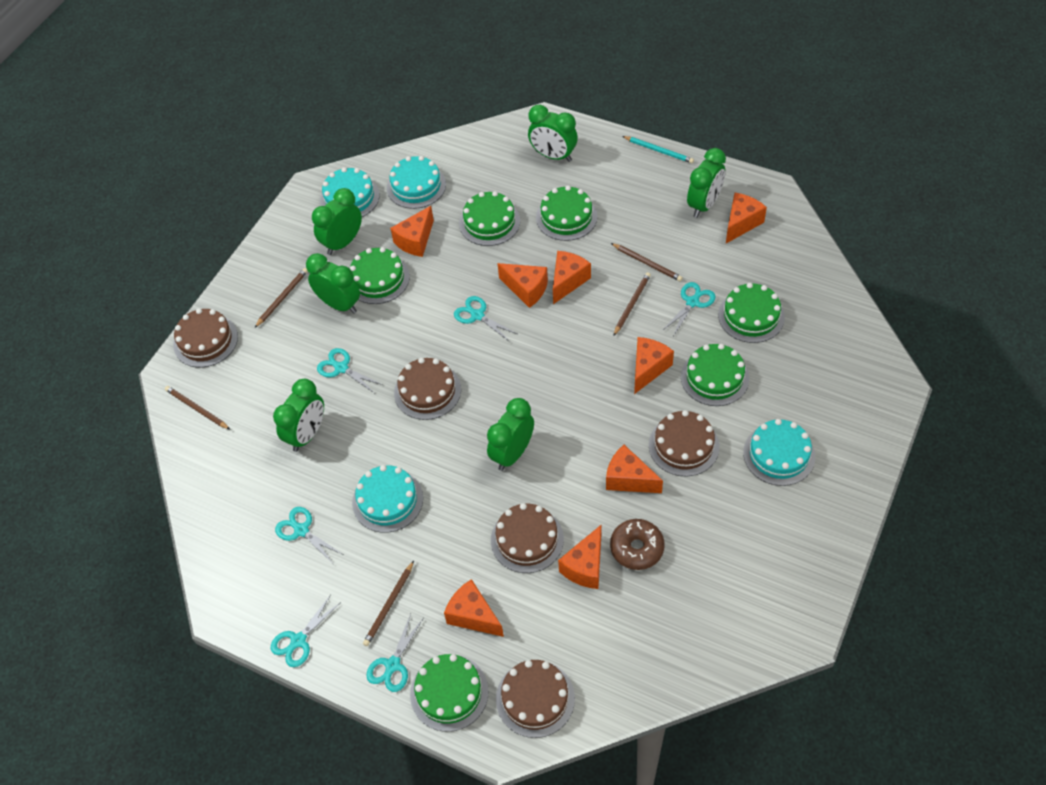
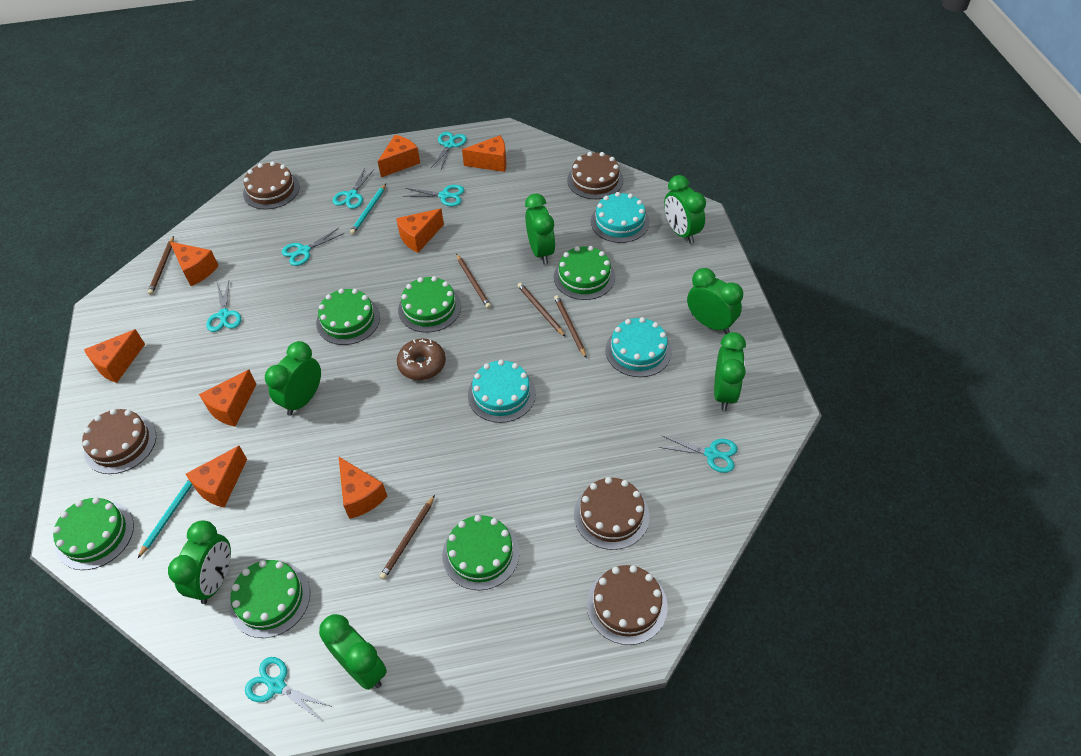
green clock: 6 -> 7
turquoise cake: 4 -> 3
turquoise pencil: 1 -> 2
turquoise scissors: 6 -> 7

